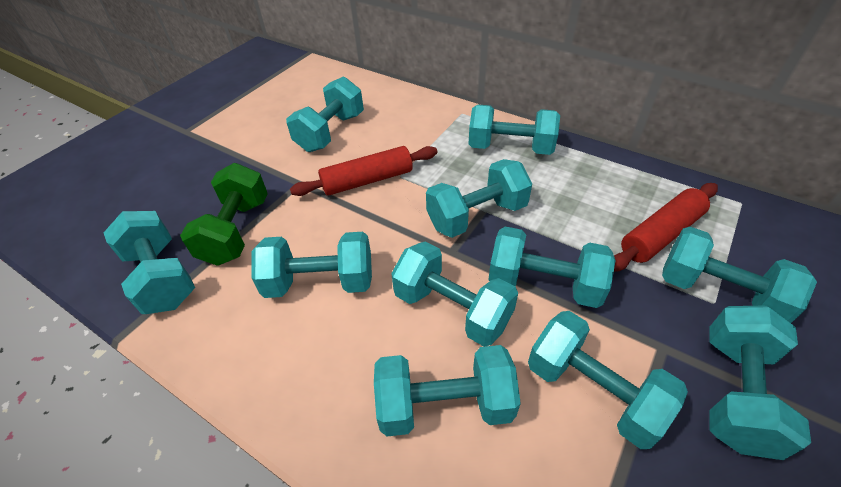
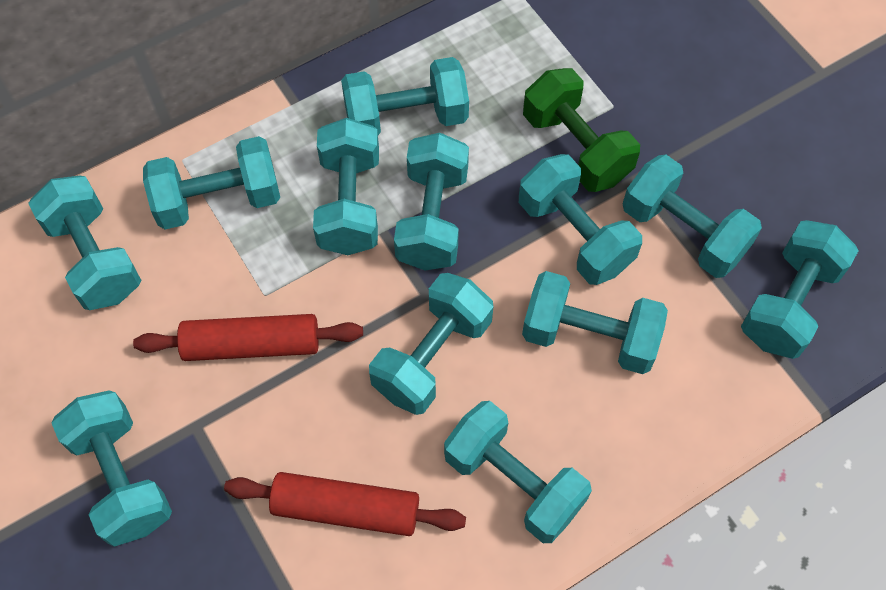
turquoise dumbbell: 11 -> 12

